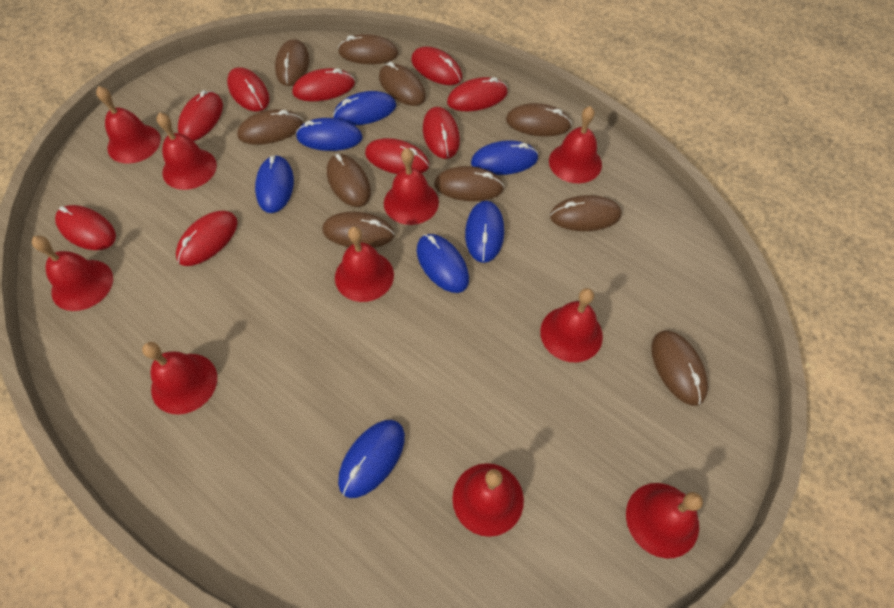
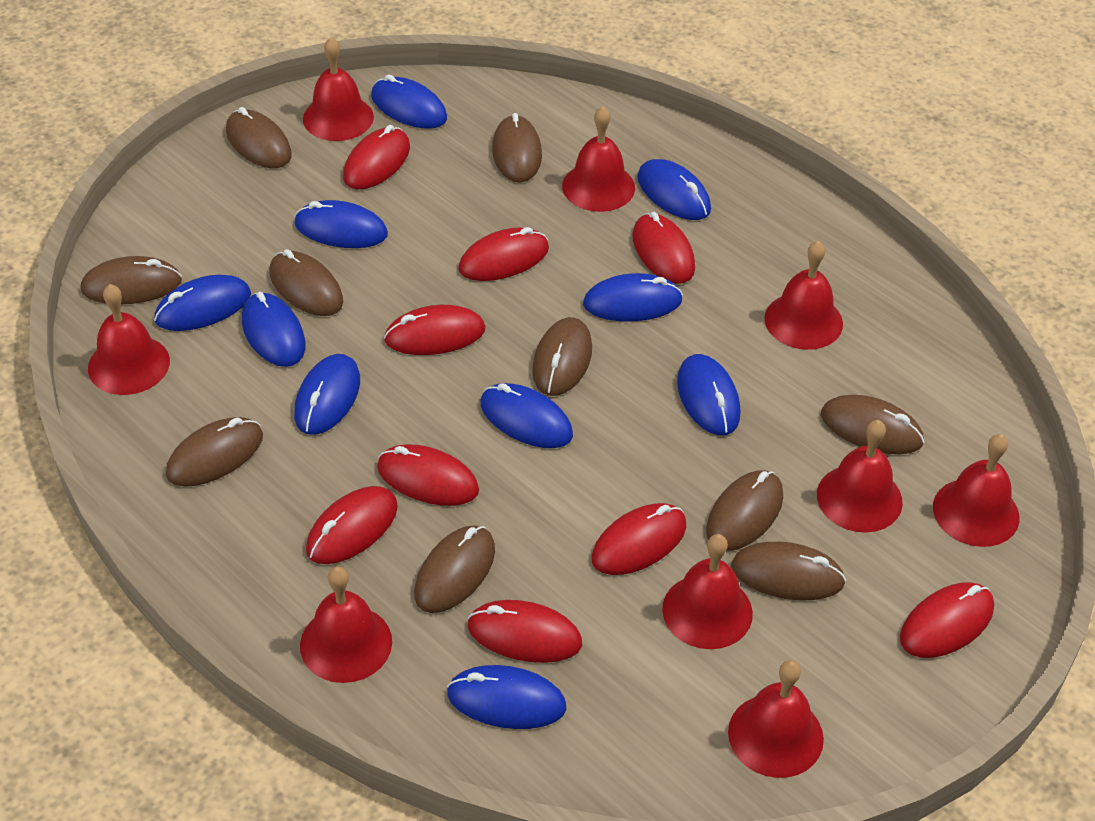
blue mouse: 7 -> 10
red bell: 10 -> 9

